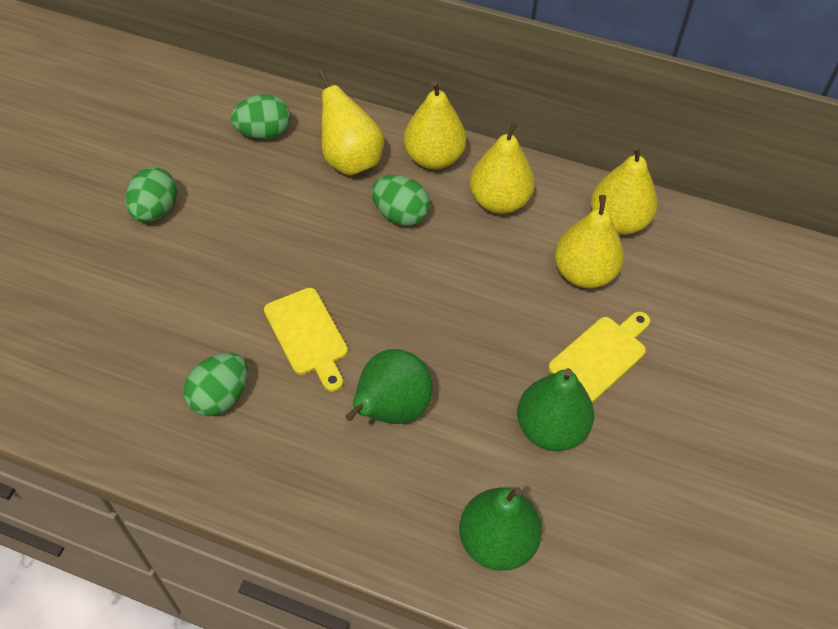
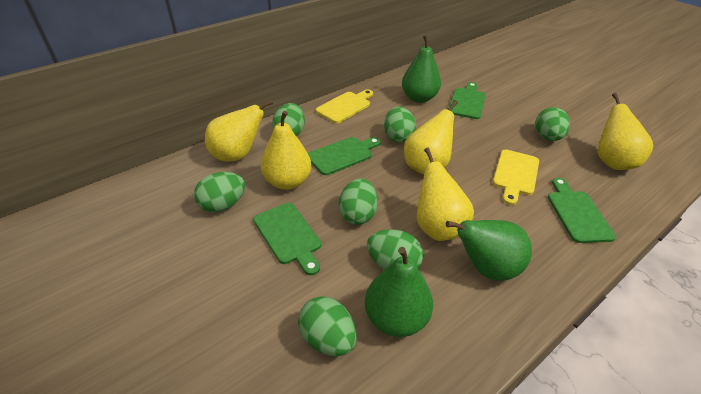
green cutting board: 0 -> 4
green egg: 4 -> 7

